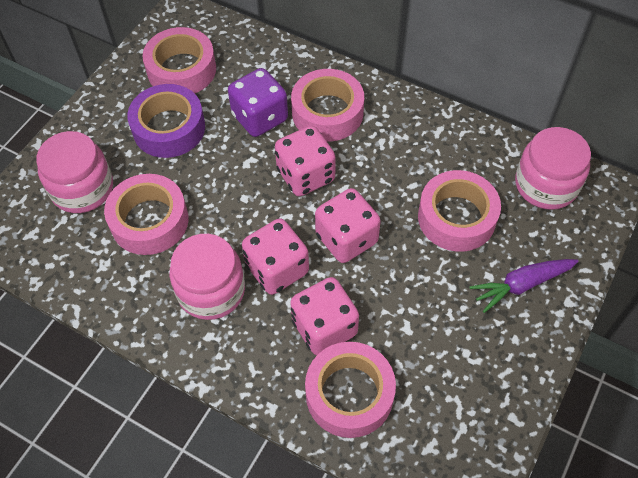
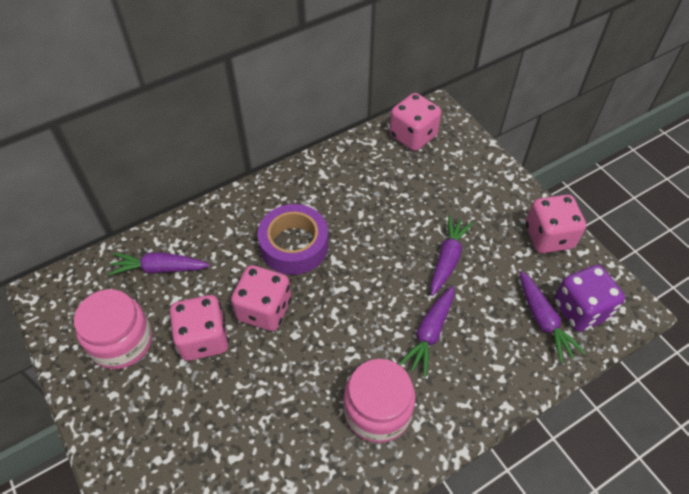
pink jar: 3 -> 2
pink tape: 5 -> 0
purple carrot: 1 -> 4

